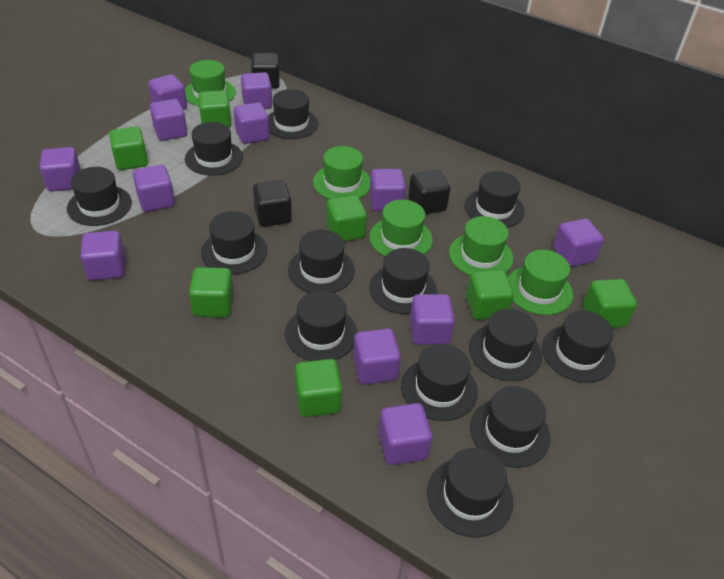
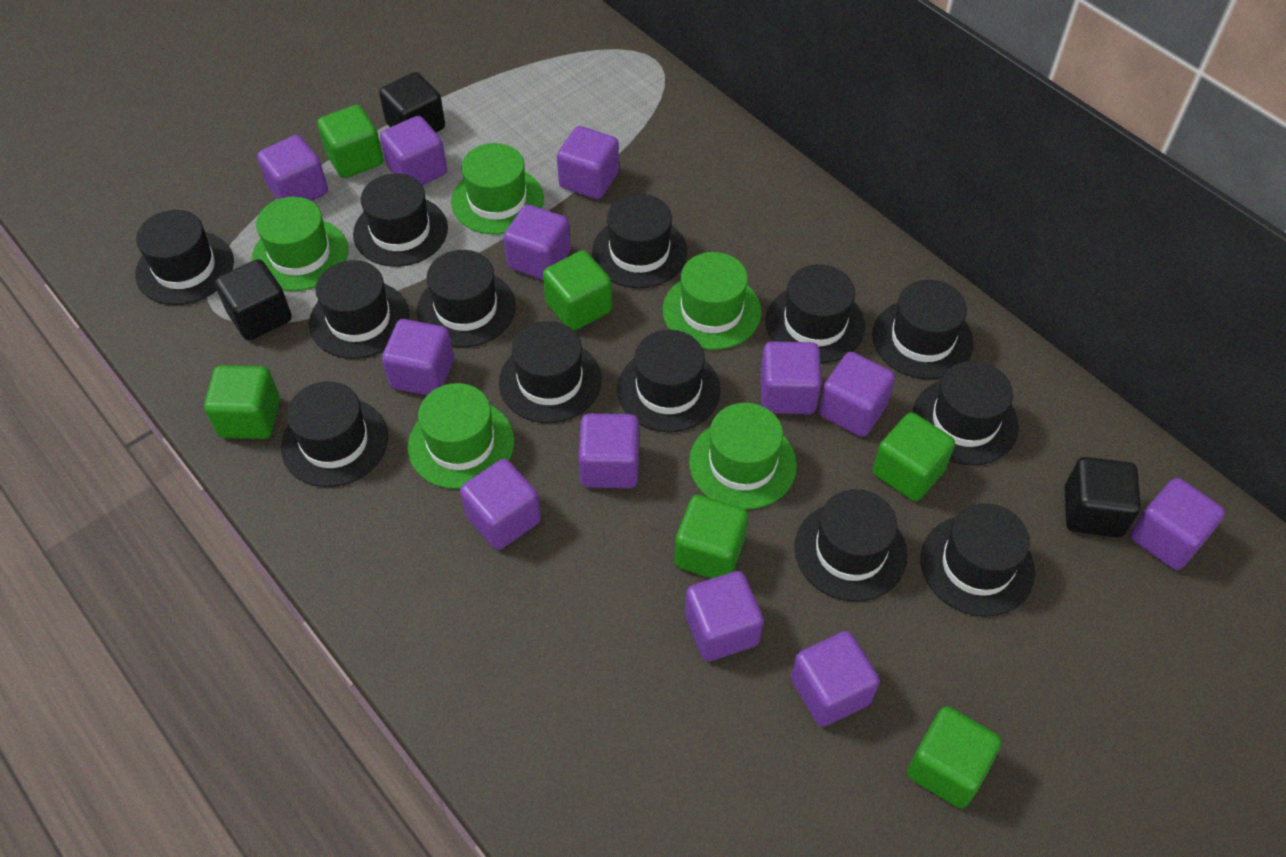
green cube: 7 -> 6

